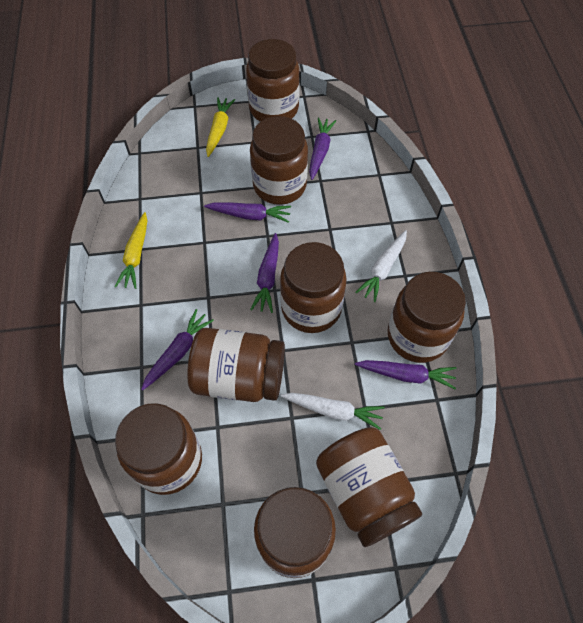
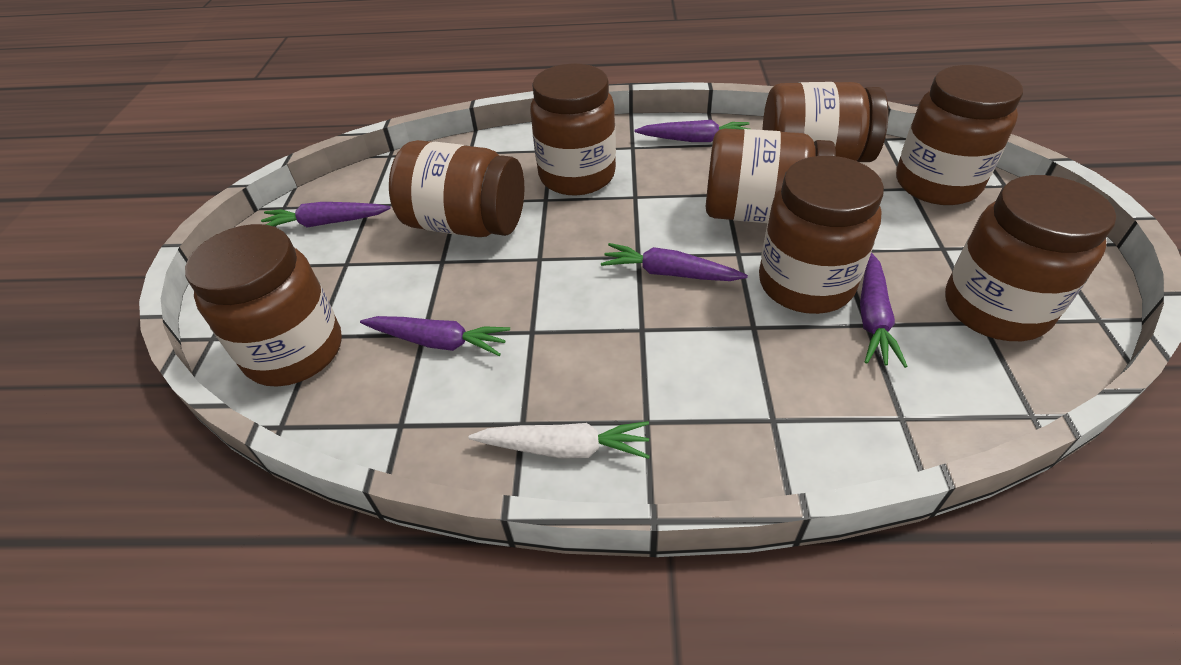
white carrot: 2 -> 1
yellow carrot: 2 -> 0

